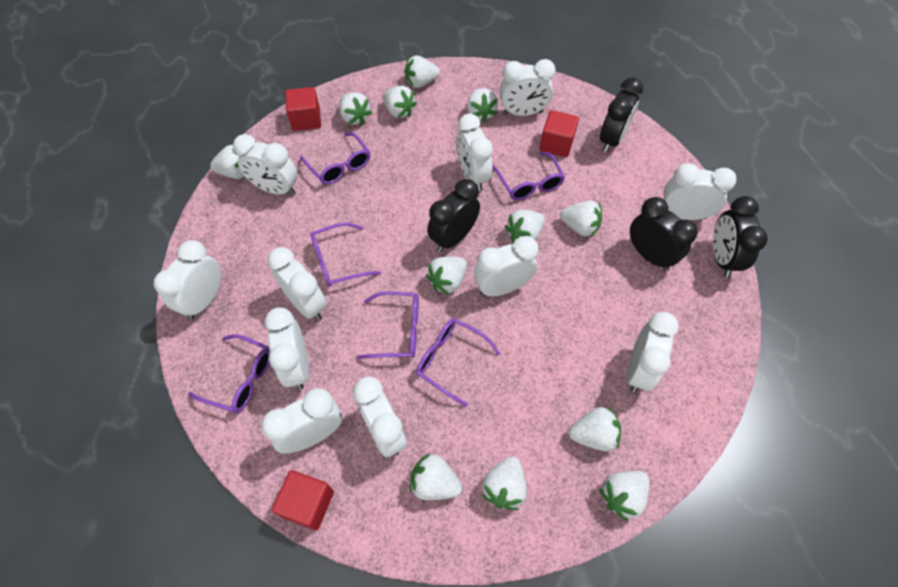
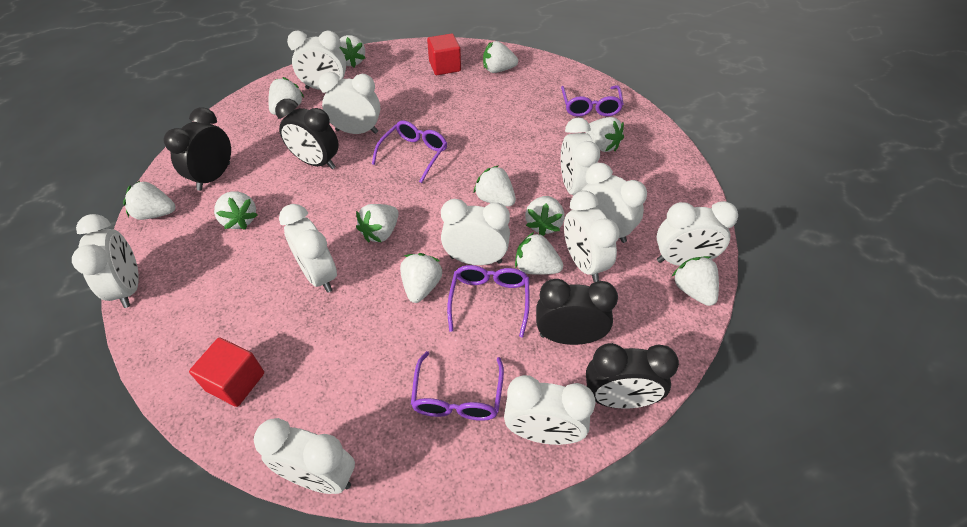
purple glasses: 6 -> 4
red cube: 3 -> 2

